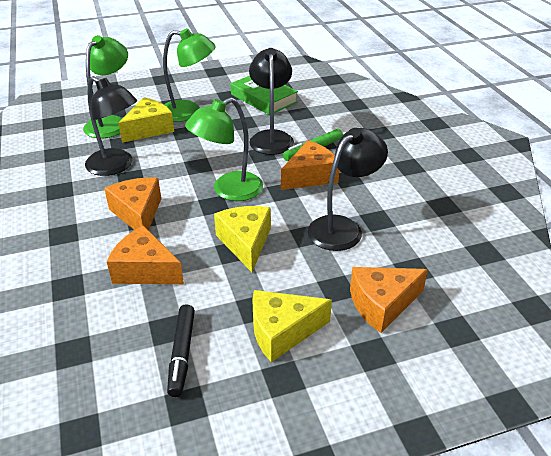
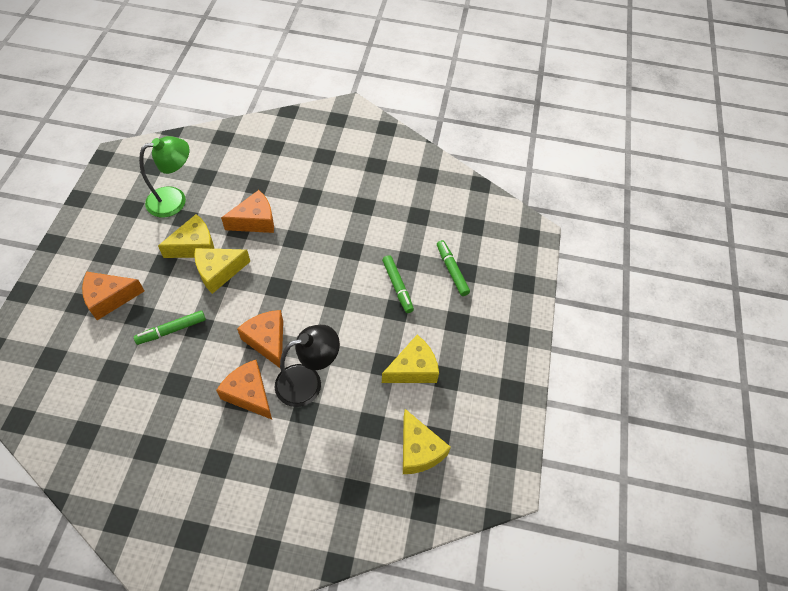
black lamp: 3 -> 1
black marker: 1 -> 0
green book: 1 -> 0
green lamp: 3 -> 1
green marker: 1 -> 3
yellow cheese: 3 -> 4

